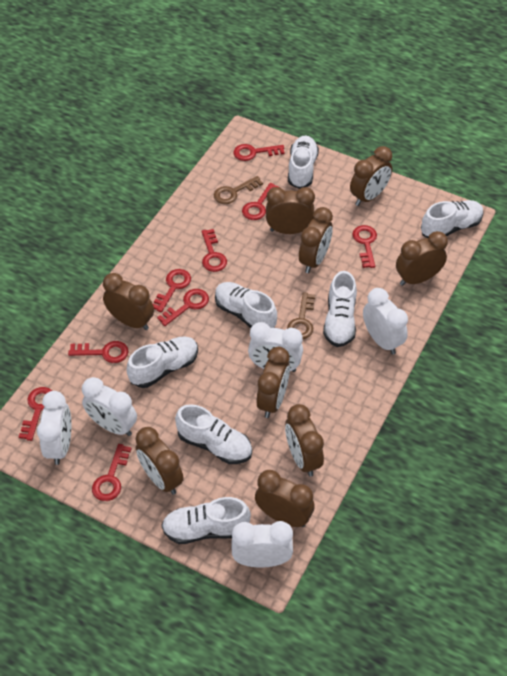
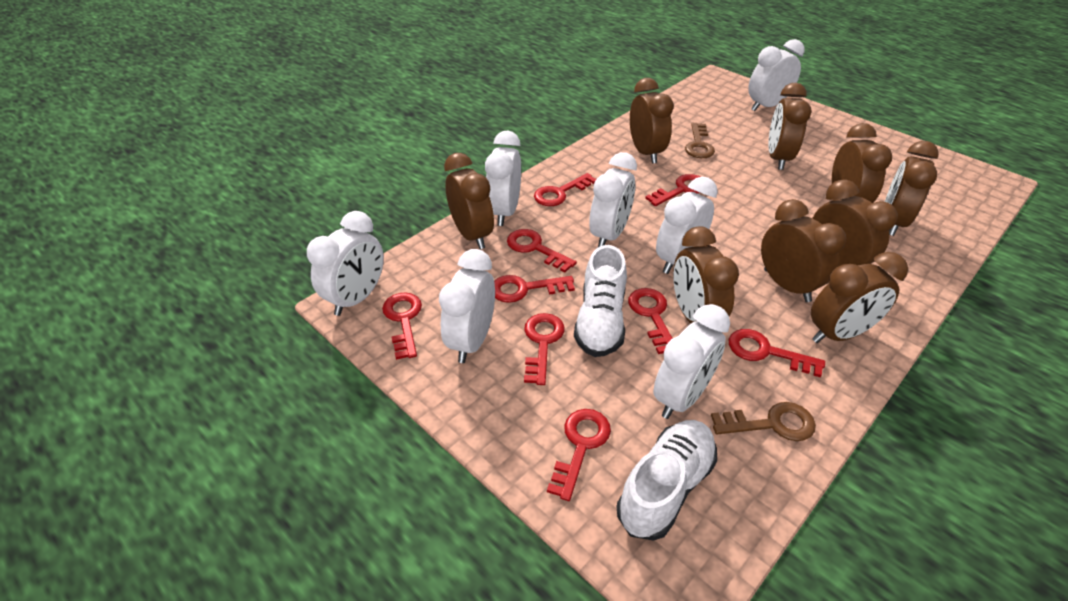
white clock: 5 -> 7
white shoe: 7 -> 2

